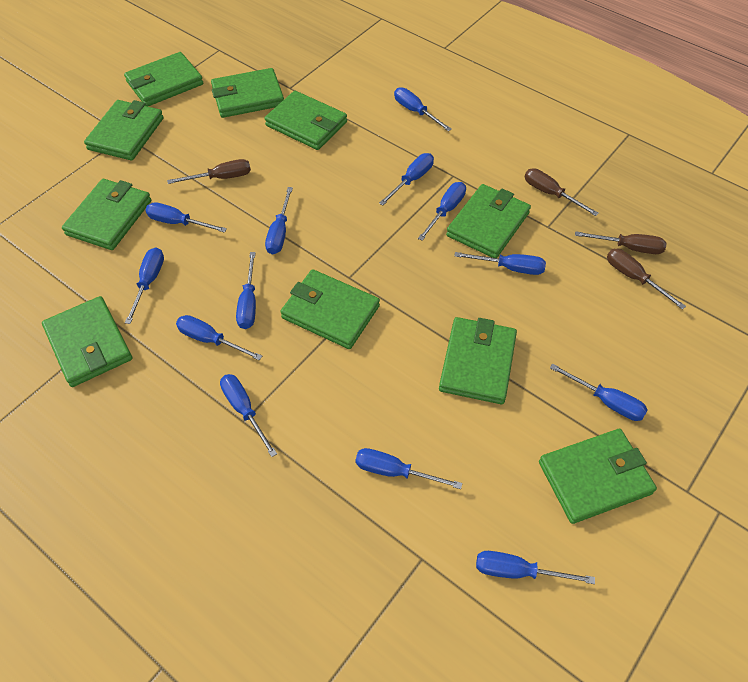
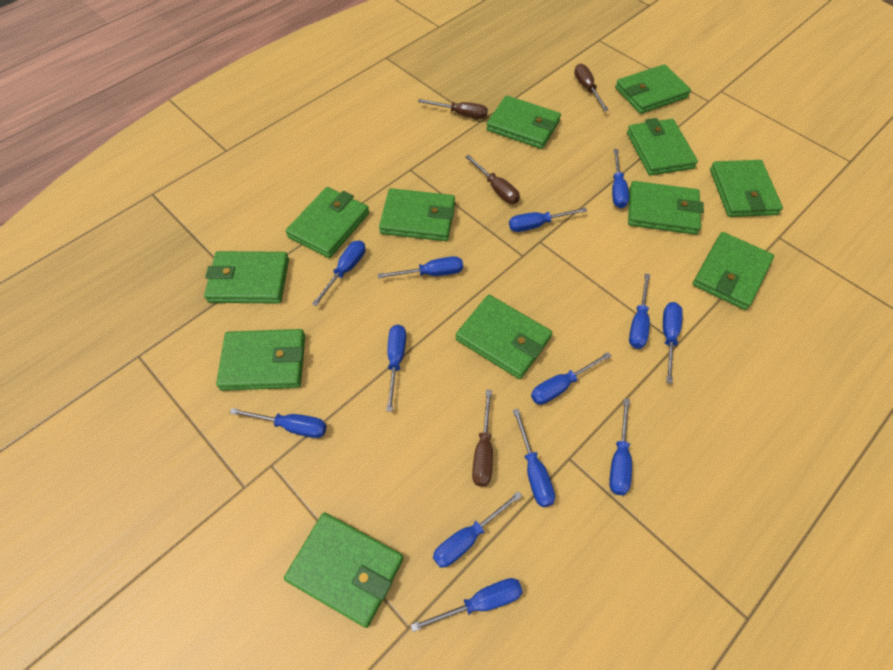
green wallet: 10 -> 12

